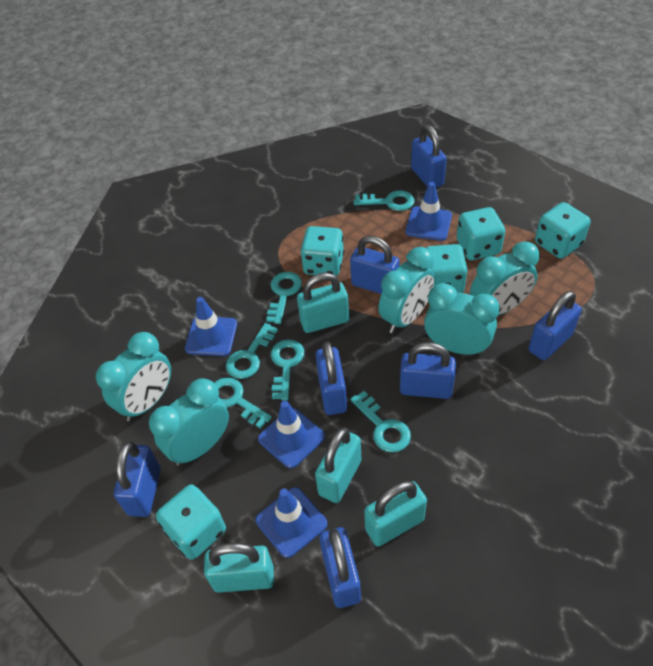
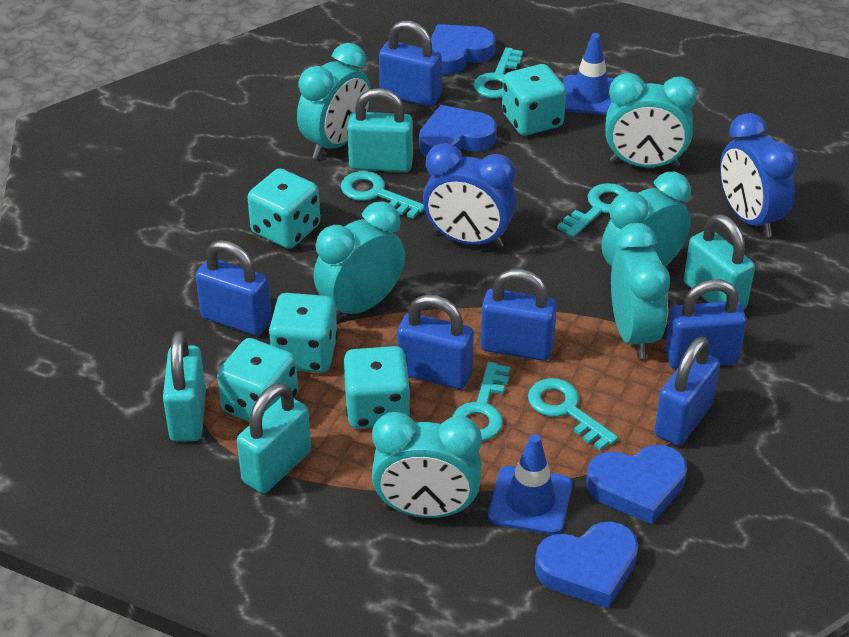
blue clock: 0 -> 2
blue heart: 0 -> 4
blue padlock: 7 -> 6
blue traffic cone: 4 -> 2
turquoise clock: 5 -> 6
turquoise key: 6 -> 5

